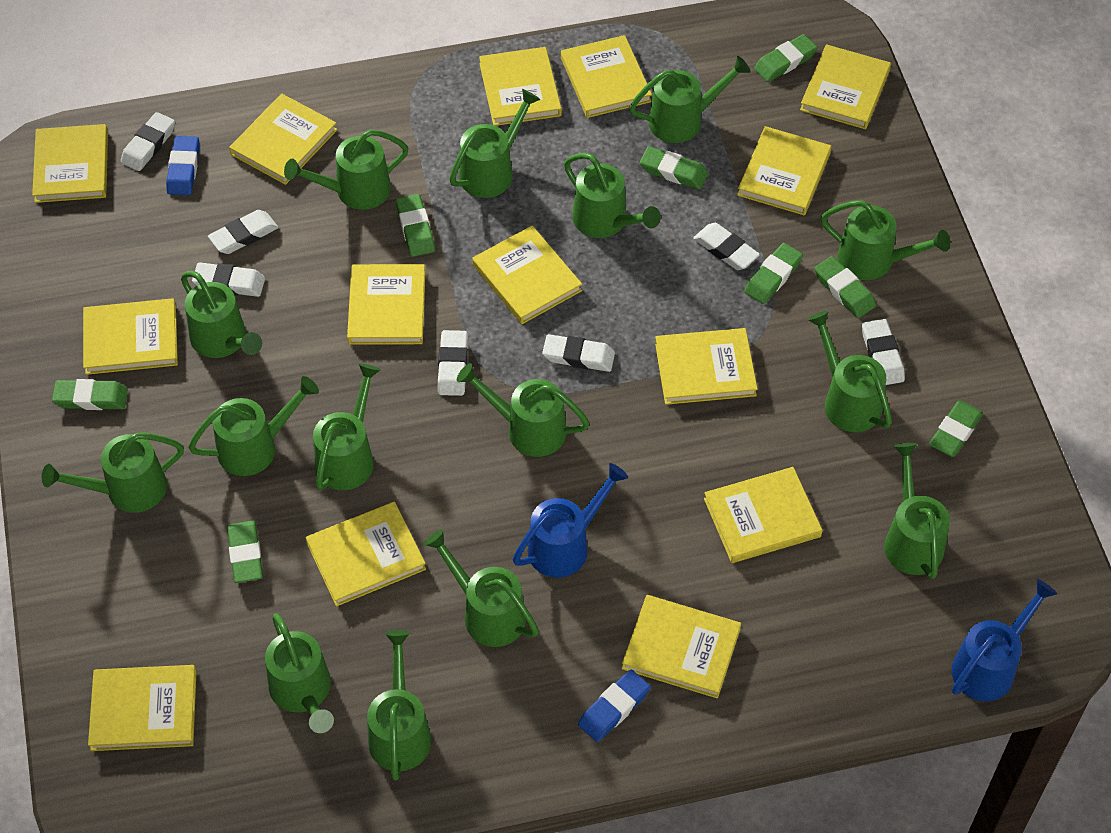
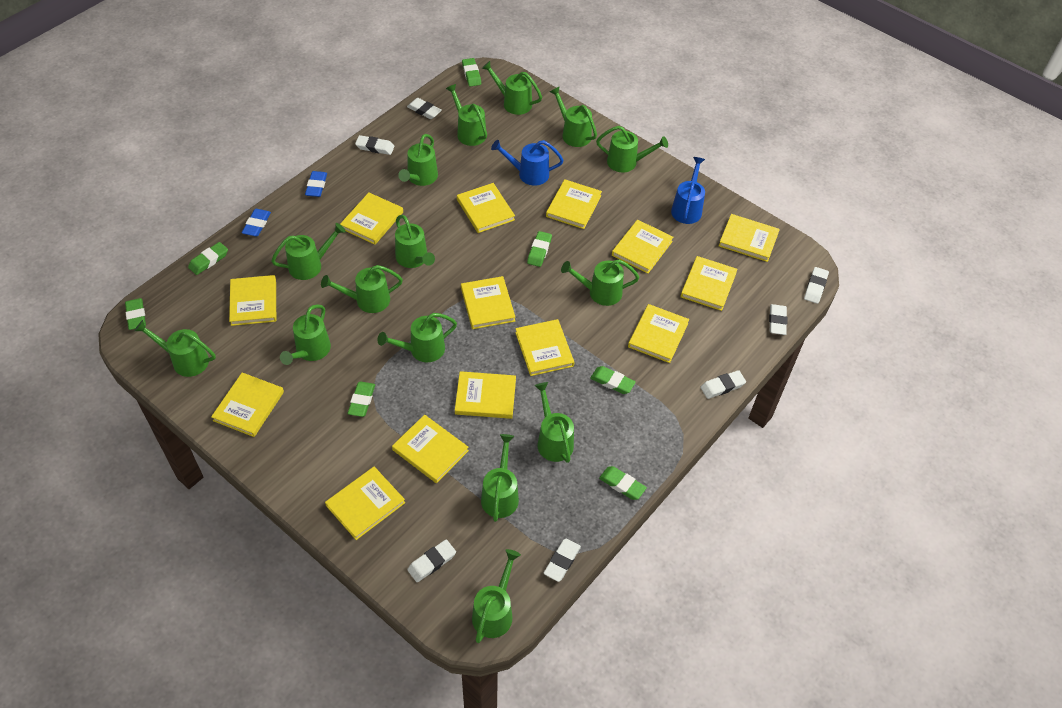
green eraser: 8 -> 7

